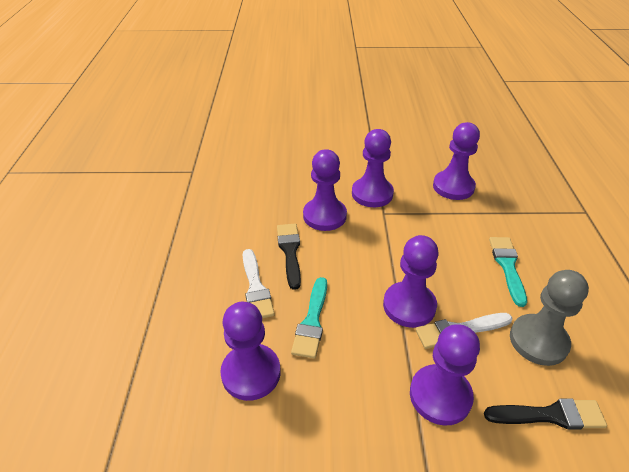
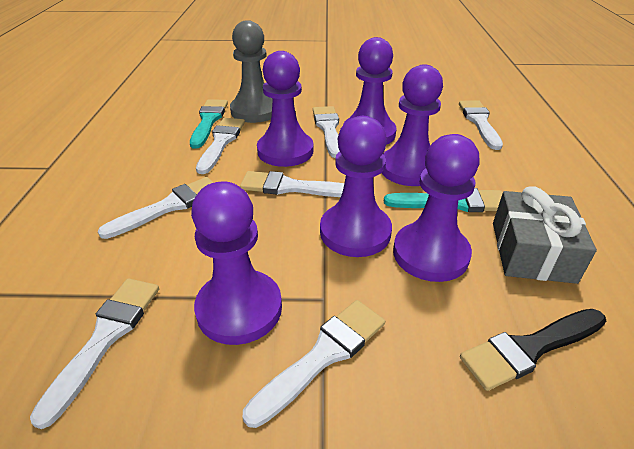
black brush: 2 -> 1
grey gift: 0 -> 1
white brush: 2 -> 7

